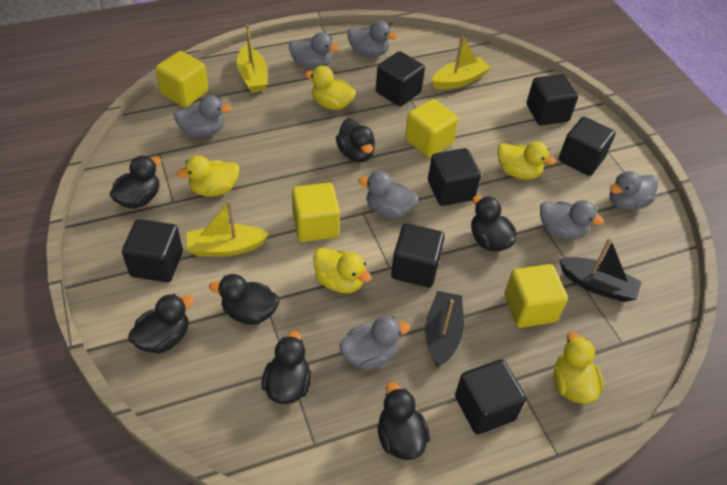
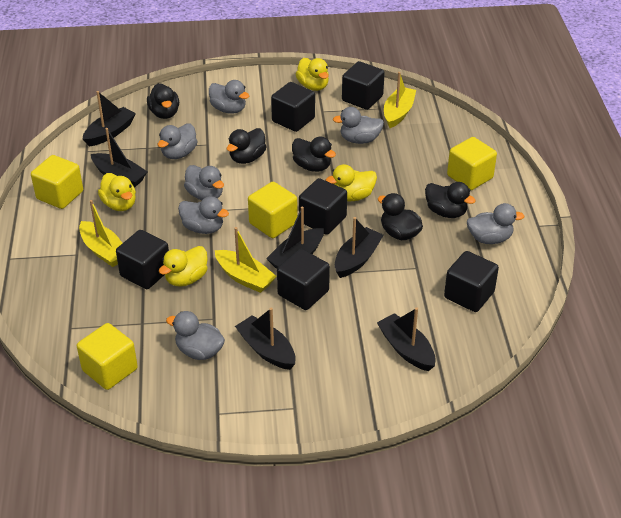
black boat: 2 -> 6
black cube: 7 -> 6
black duck: 7 -> 5
yellow duck: 5 -> 4

